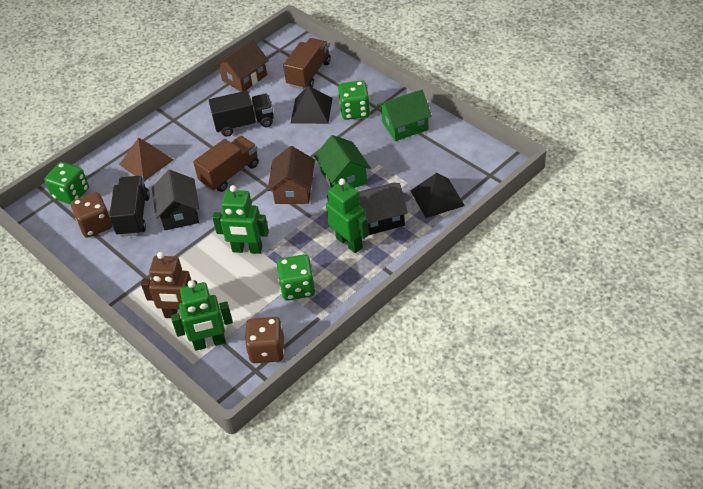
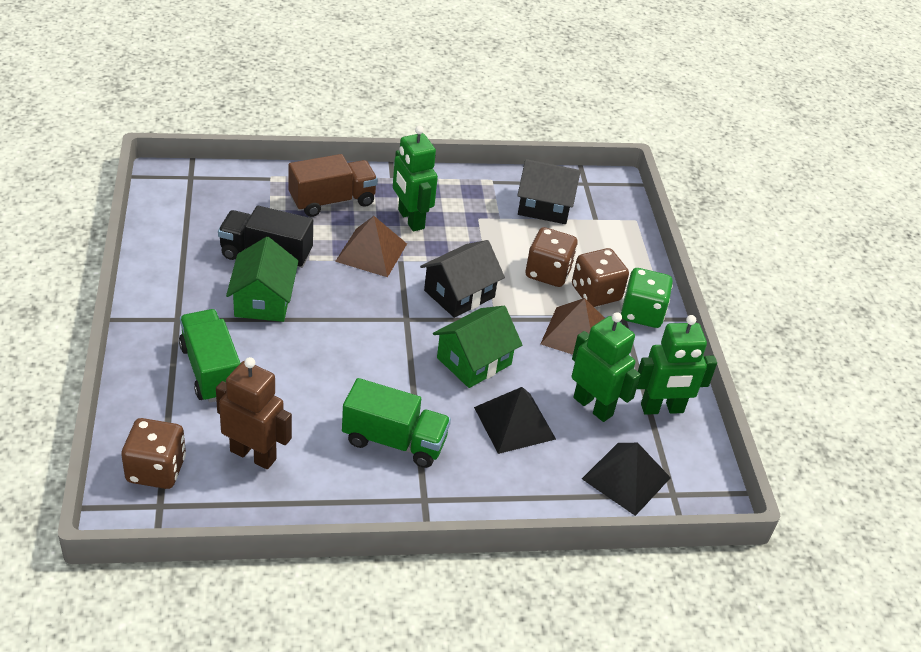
black truck: 2 -> 1
brown dice: 2 -> 3
brown house: 2 -> 0
brown pyramid: 1 -> 2
brown truck: 2 -> 1
green dice: 3 -> 1
green truck: 0 -> 2

